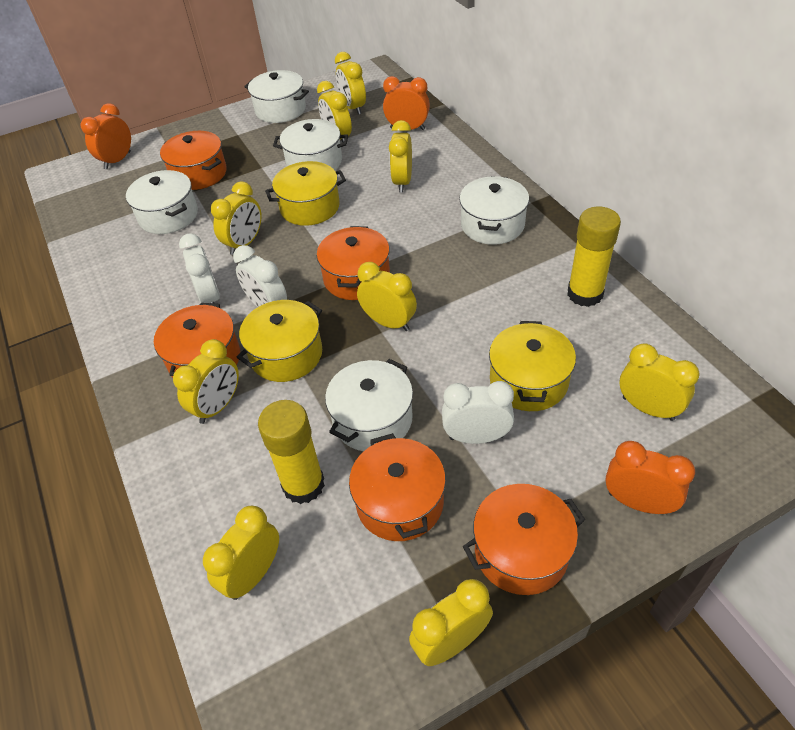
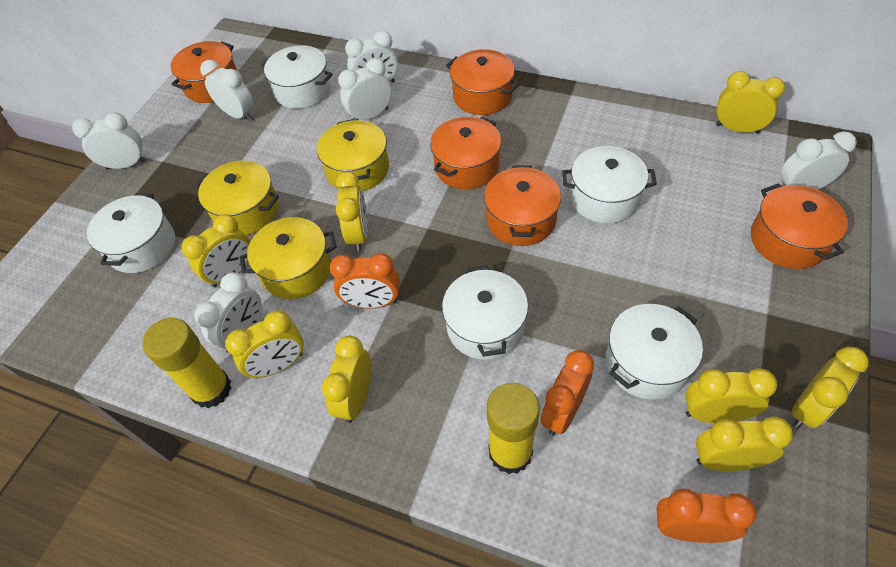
white clock: 3 -> 6
yellow clock: 9 -> 8

